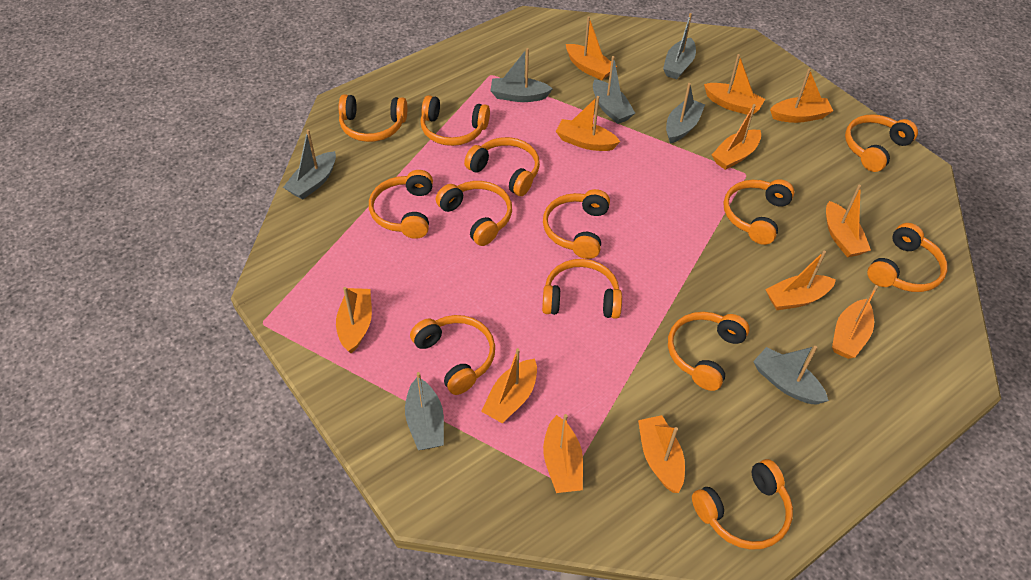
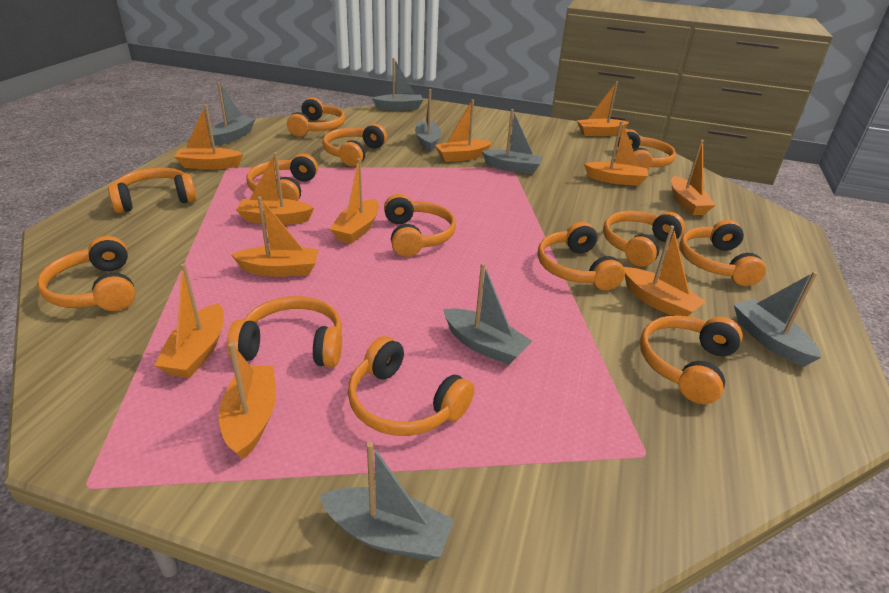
orange boat: 12 -> 11

